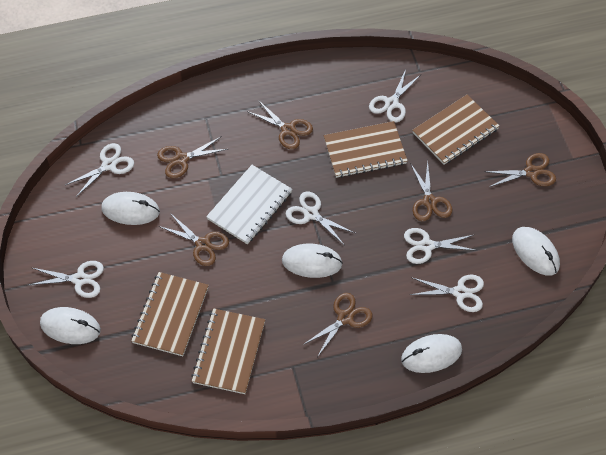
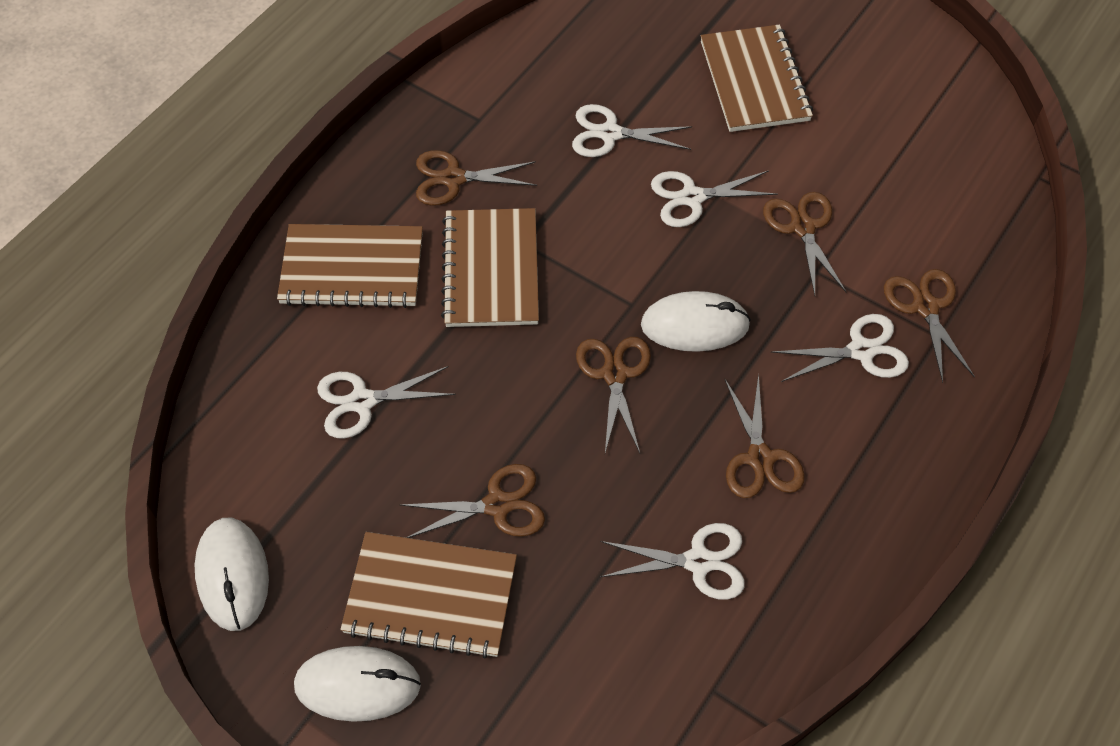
white mouse: 5 -> 3
white notebook: 1 -> 0
white scissors: 6 -> 5

